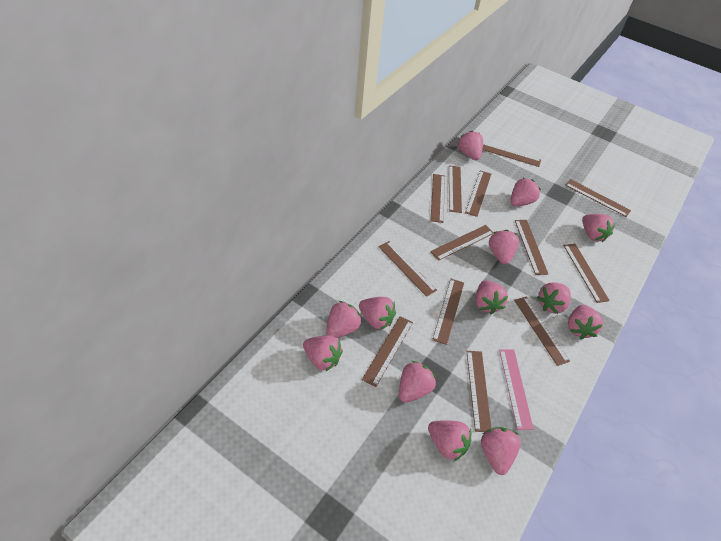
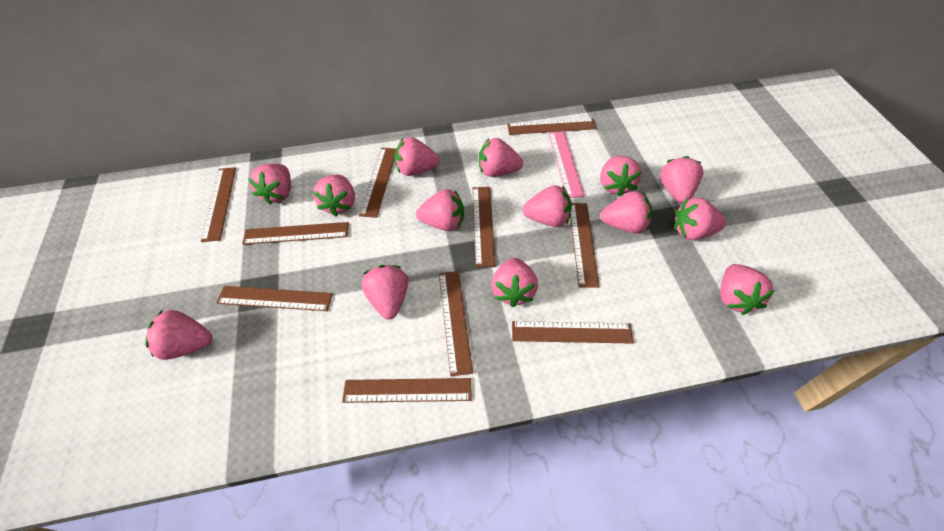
brown ruler: 13 -> 10
pink strawberry: 13 -> 14

